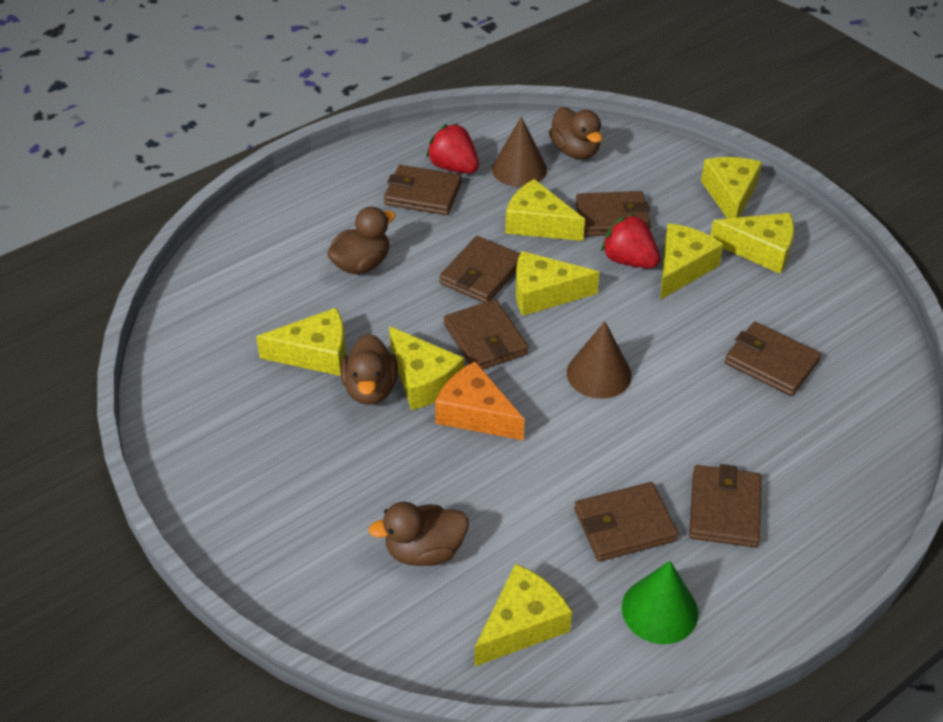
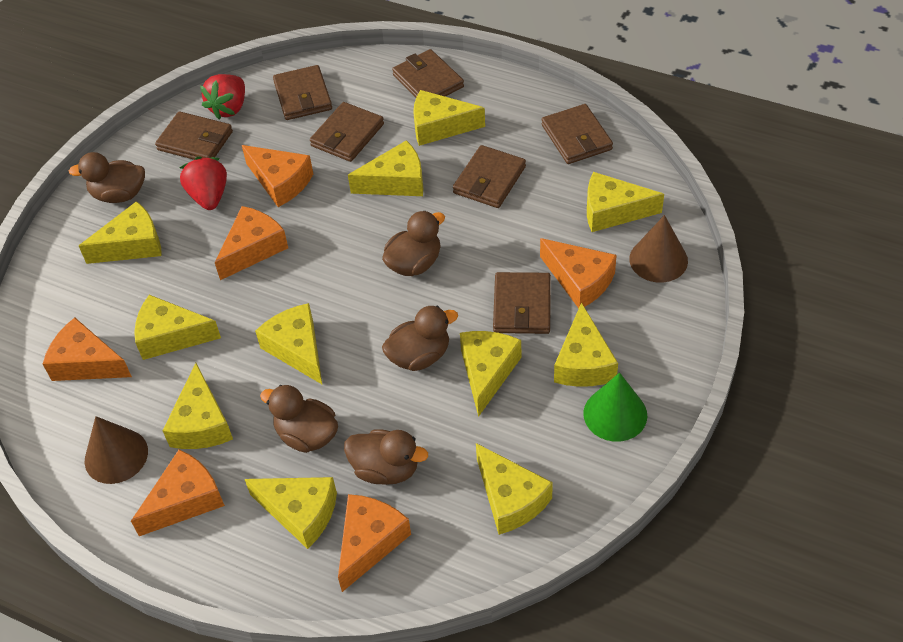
brown duck: 4 -> 5
orange cheese: 1 -> 6
yellow cheese: 8 -> 11

